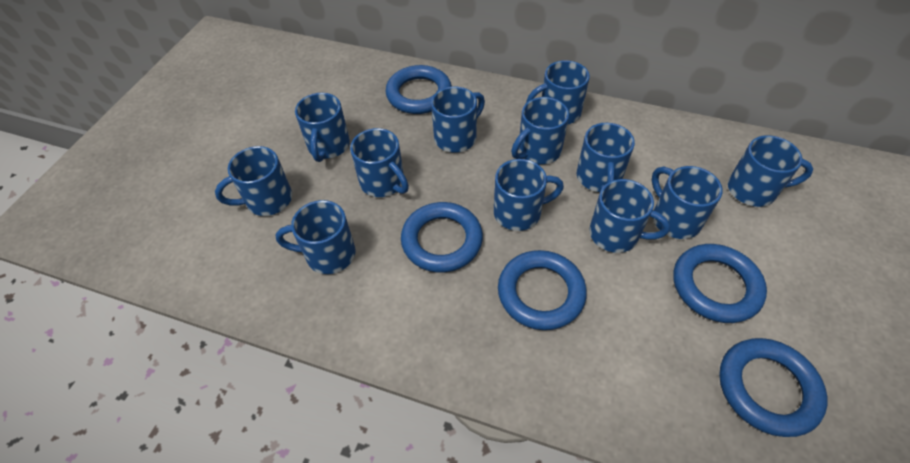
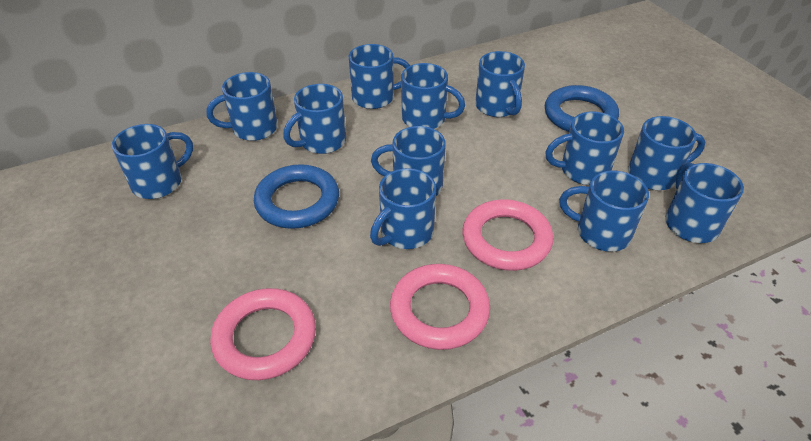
blue ring: 5 -> 2
pink ring: 0 -> 3

